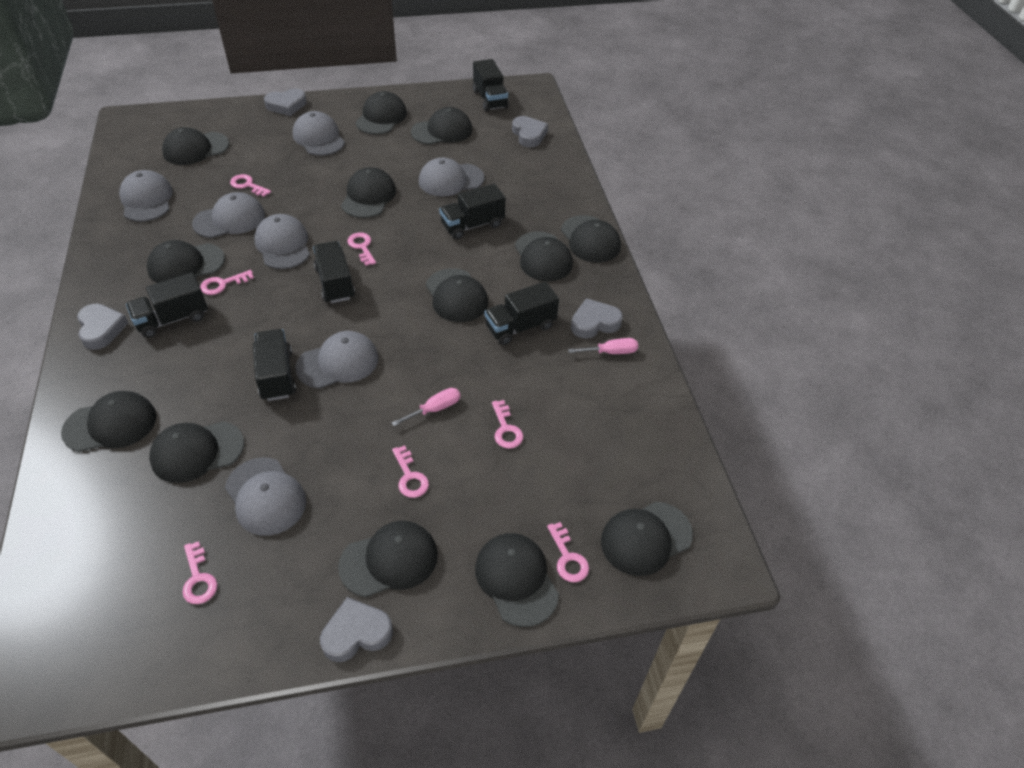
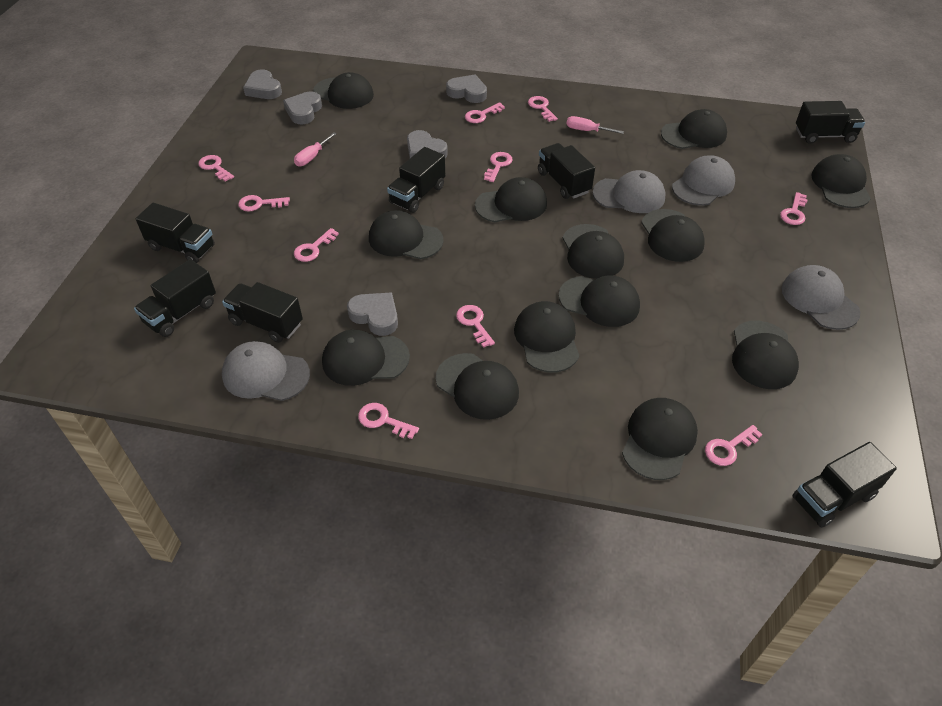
black truck: 6 -> 7
grey cap: 7 -> 4
pink key: 7 -> 10

